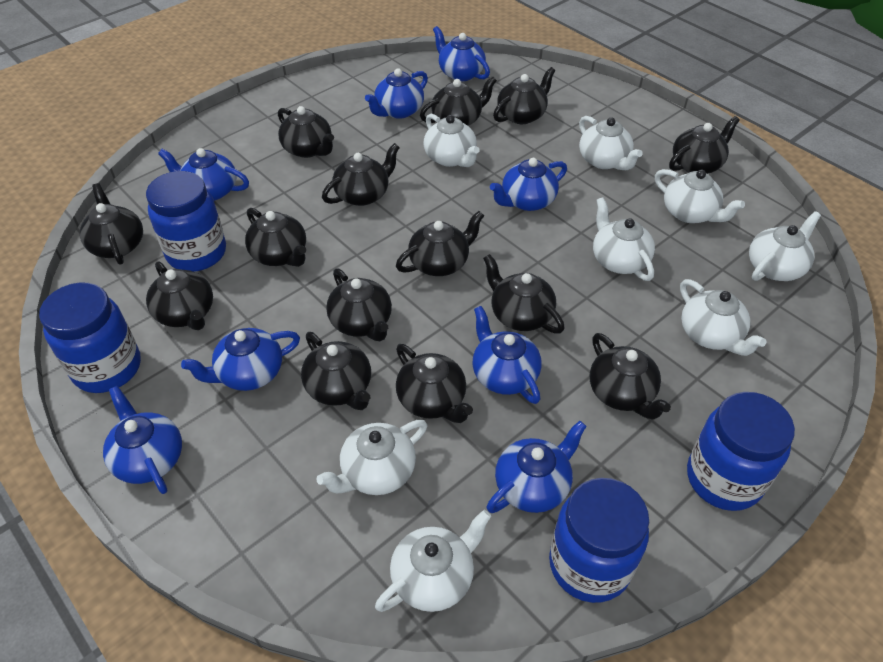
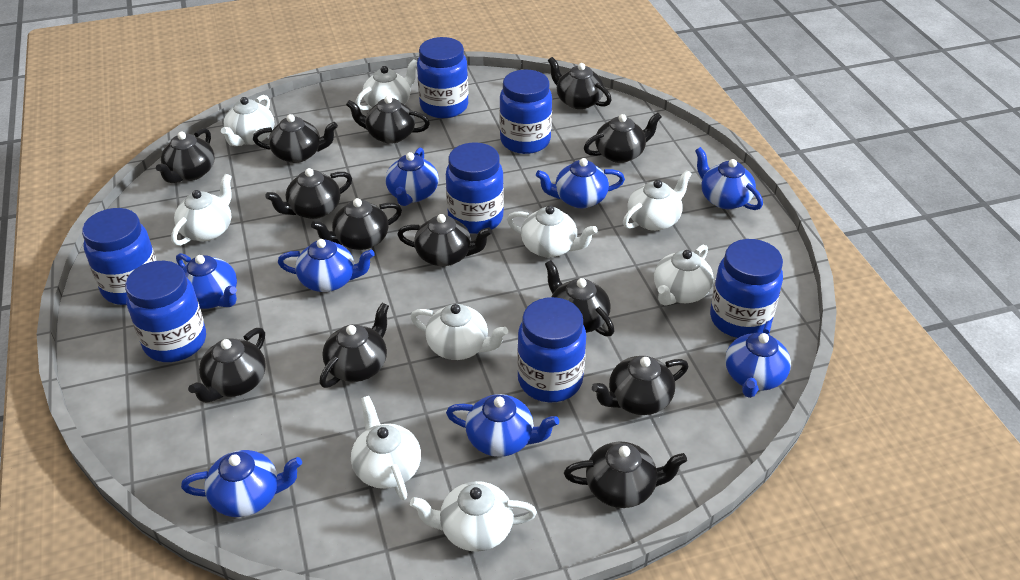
black teapot: 14 -> 13
blue jar: 4 -> 7
white teapot: 8 -> 9

